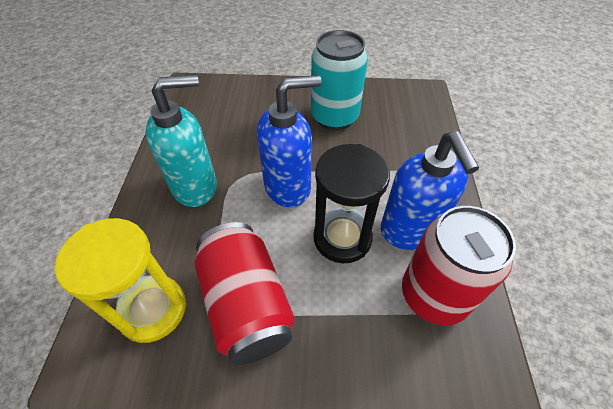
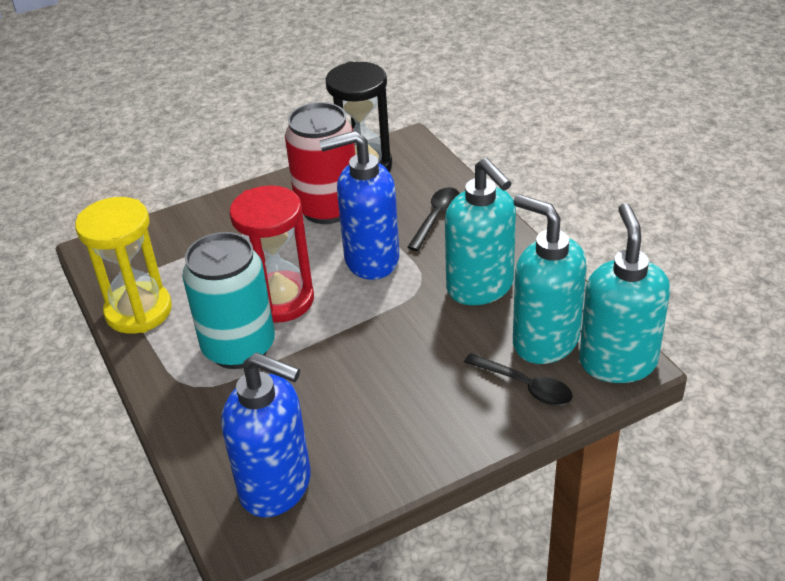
black spoon: 0 -> 2
red can: 2 -> 1
red hourglass: 0 -> 1
turquoise soap dispenser: 1 -> 3

